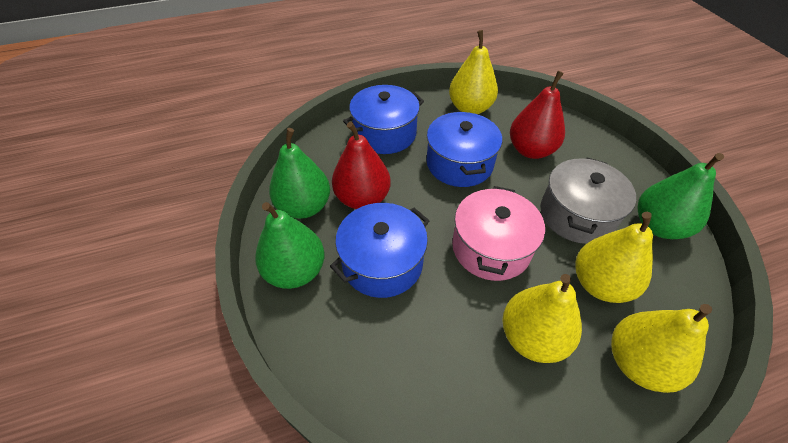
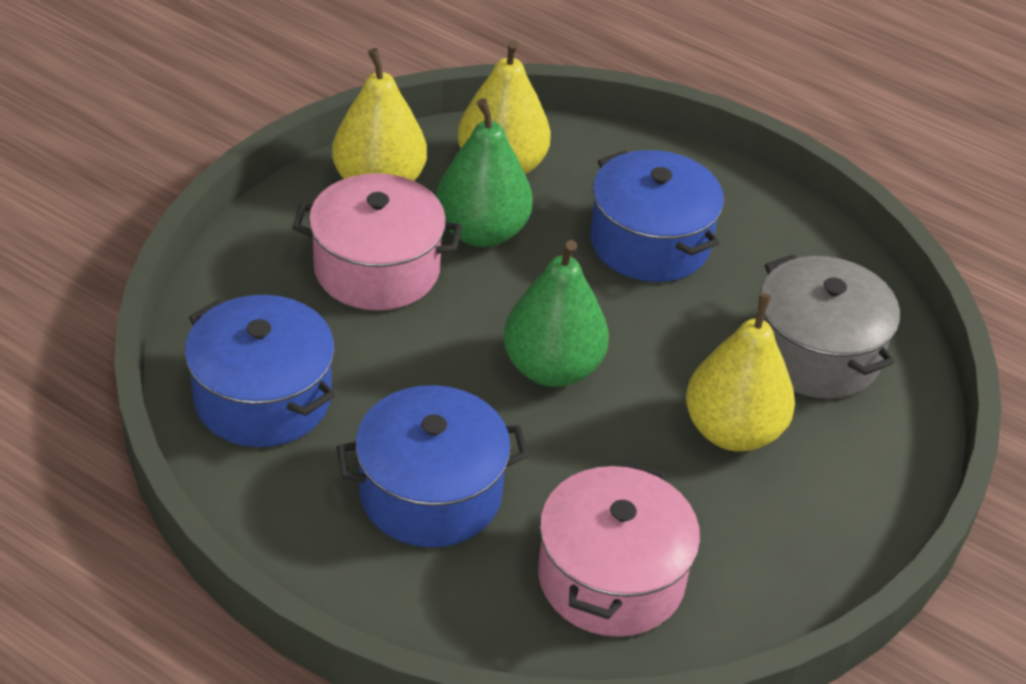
green pear: 3 -> 2
pink pot: 1 -> 2
red pear: 2 -> 0
yellow pear: 4 -> 3

